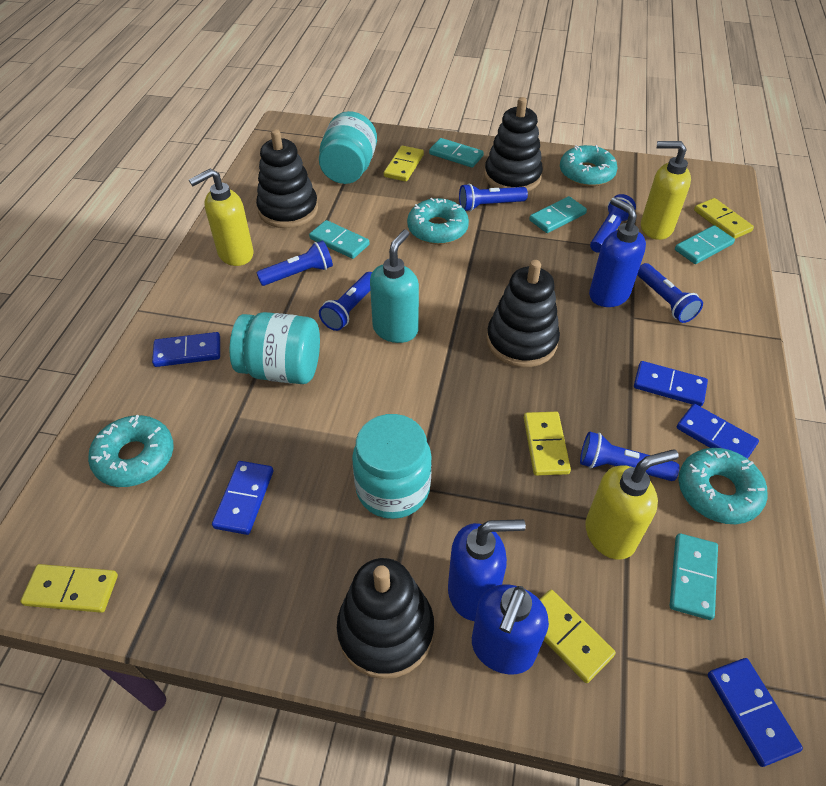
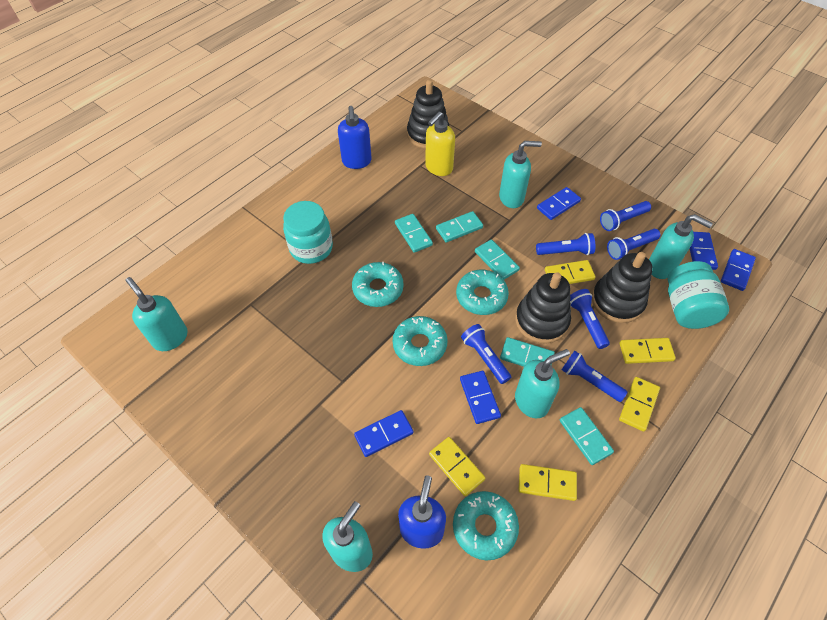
black stacking toy: 4 -> 3
blue soap dispenser: 3 -> 2
turquoise jar: 3 -> 2
turquoise soap dispenser: 1 -> 5
yellow soap dispenser: 3 -> 1

